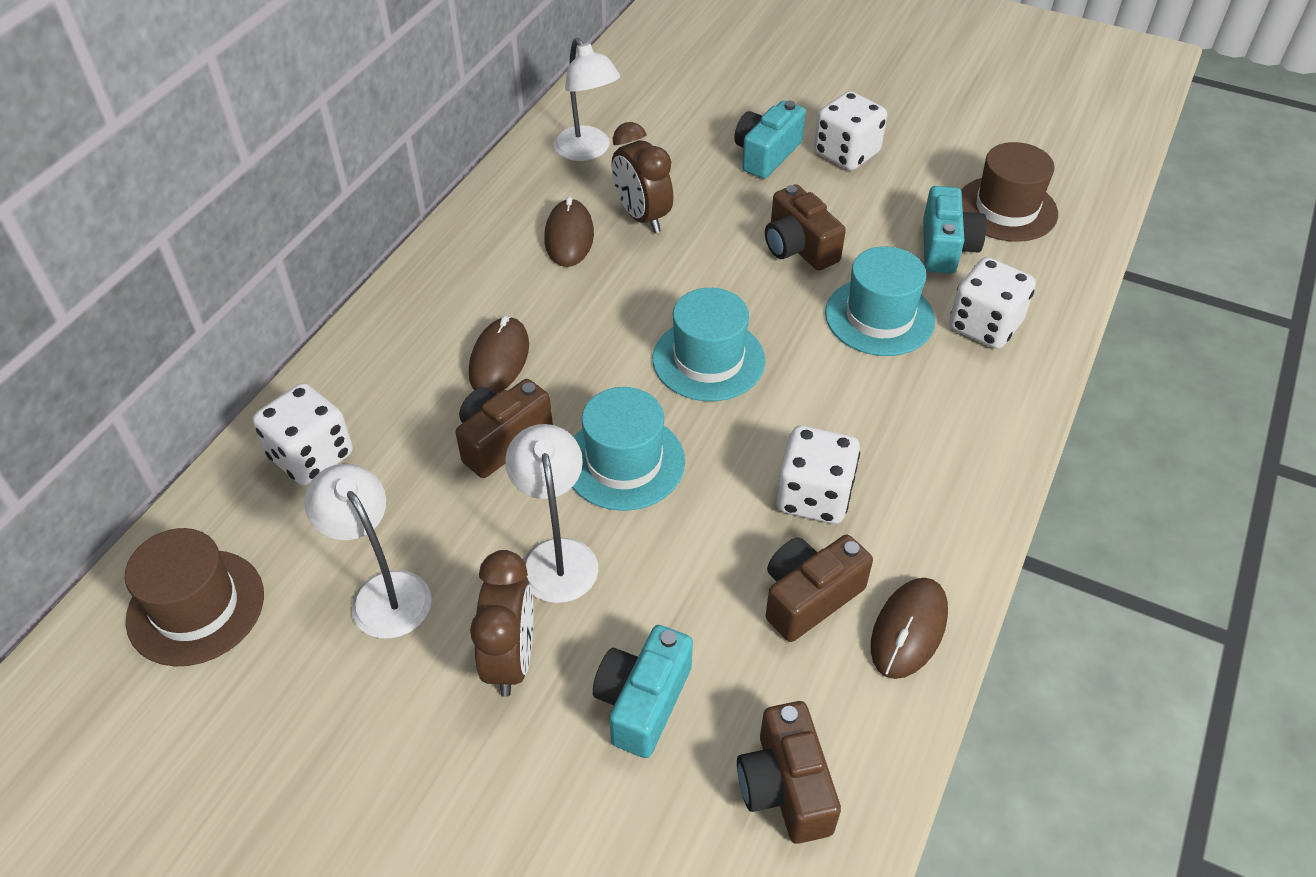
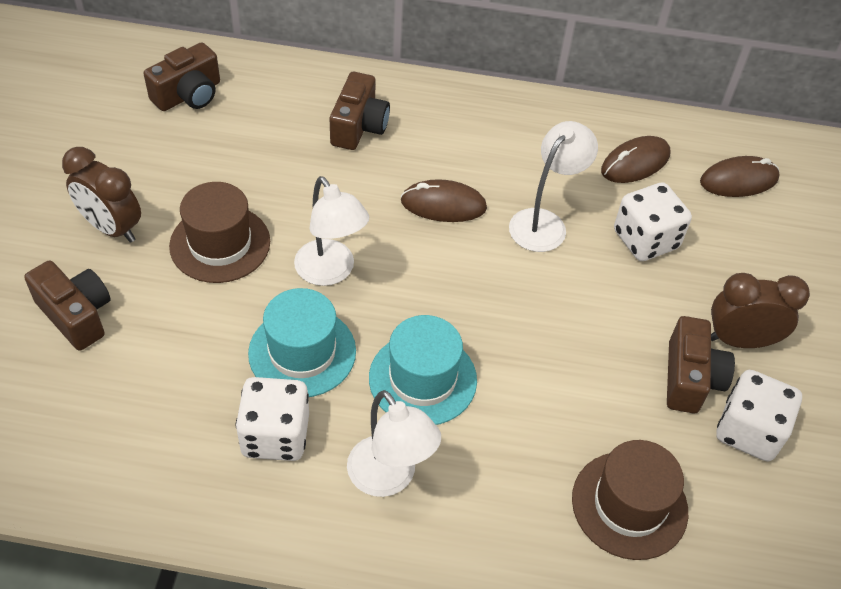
turquoise camera: 3 -> 0
turquoise hat: 3 -> 2
white dice: 4 -> 3

